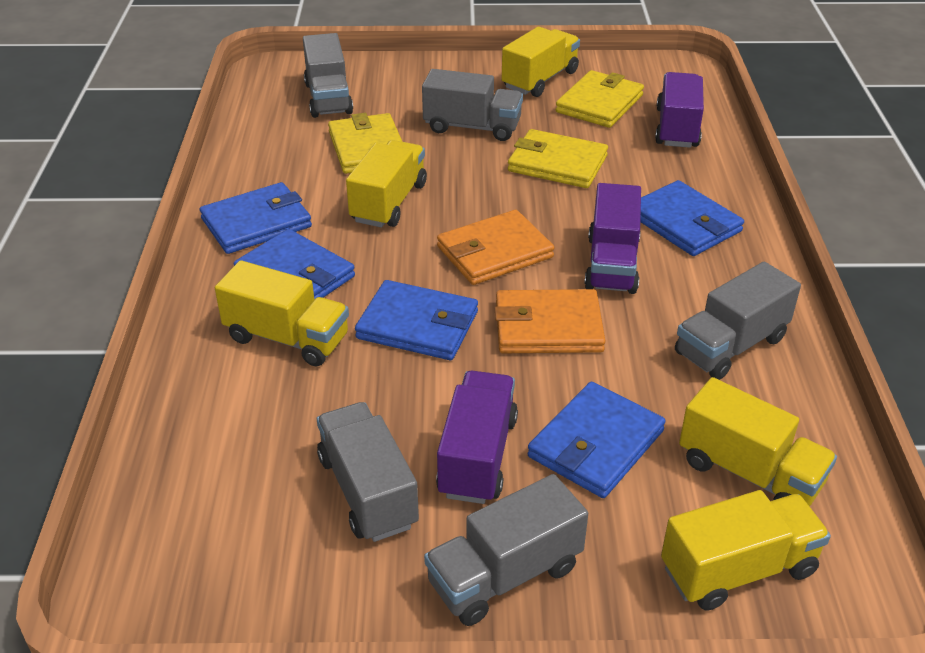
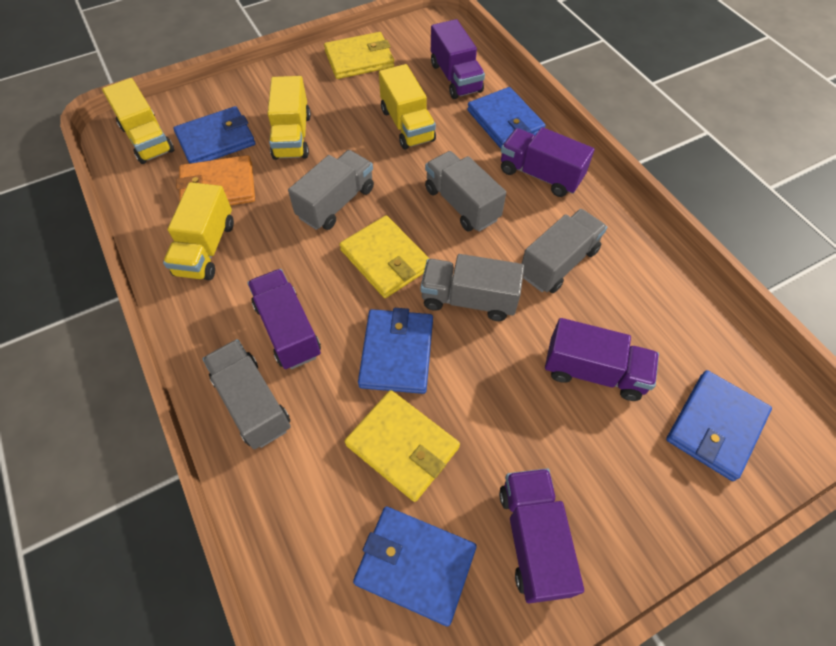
orange wallet: 2 -> 1
purple truck: 3 -> 5
yellow truck: 5 -> 4

